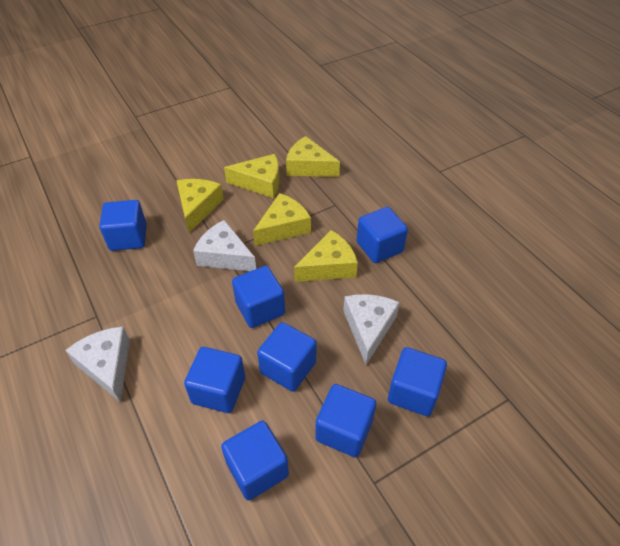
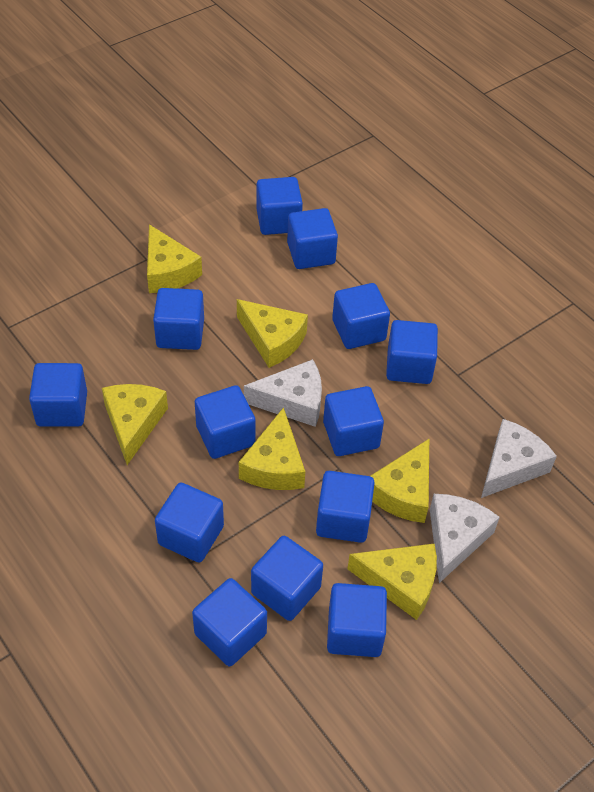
blue cube: 8 -> 13
yellow cheese: 5 -> 6

